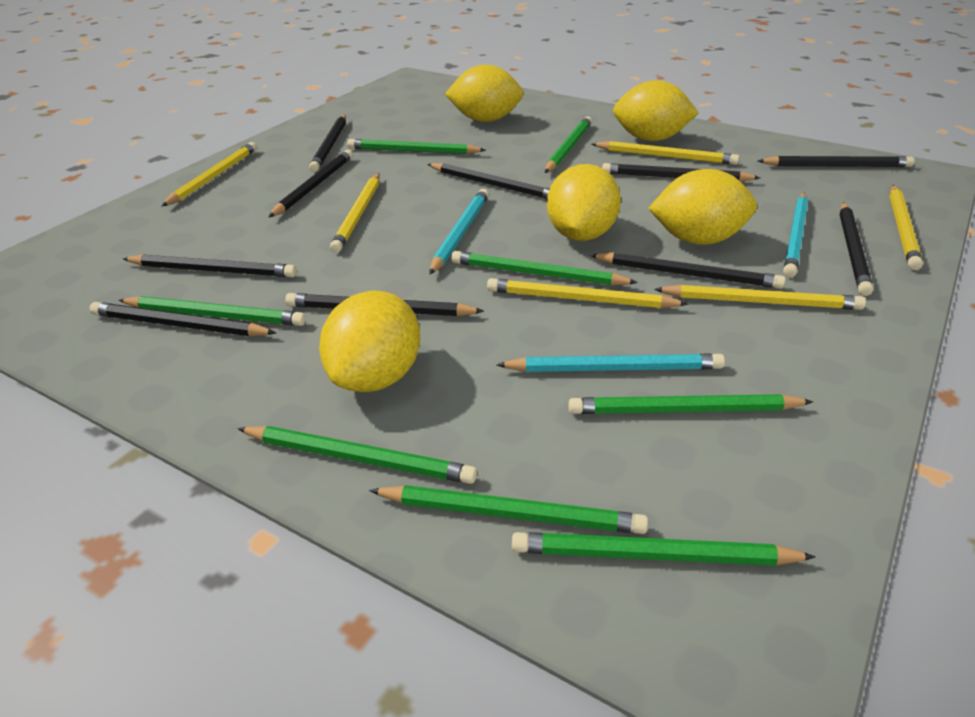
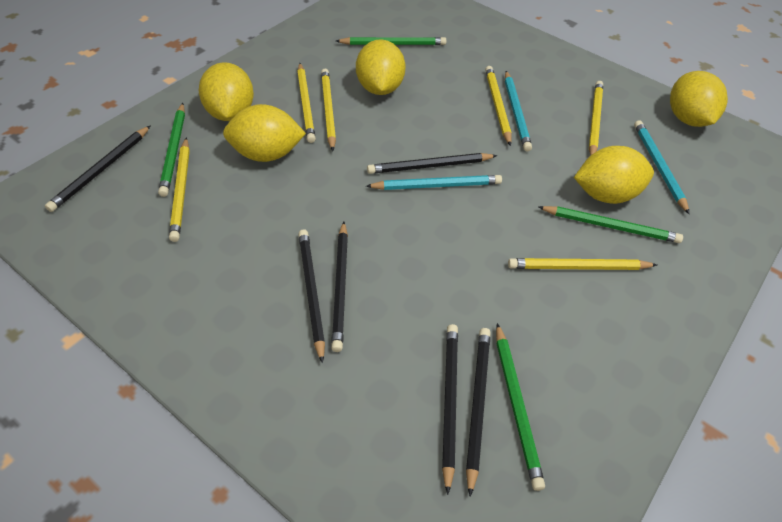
black pencil: 10 -> 6
green pencil: 8 -> 4

